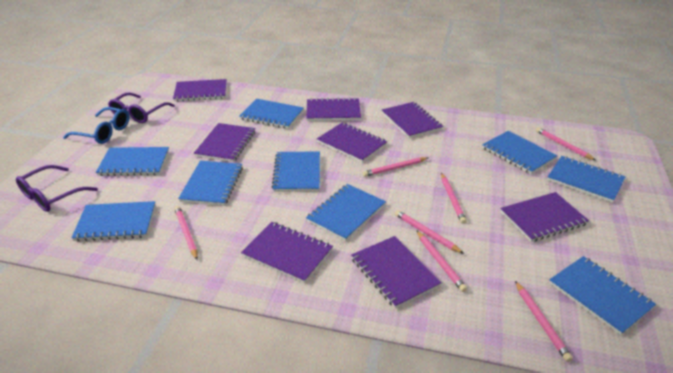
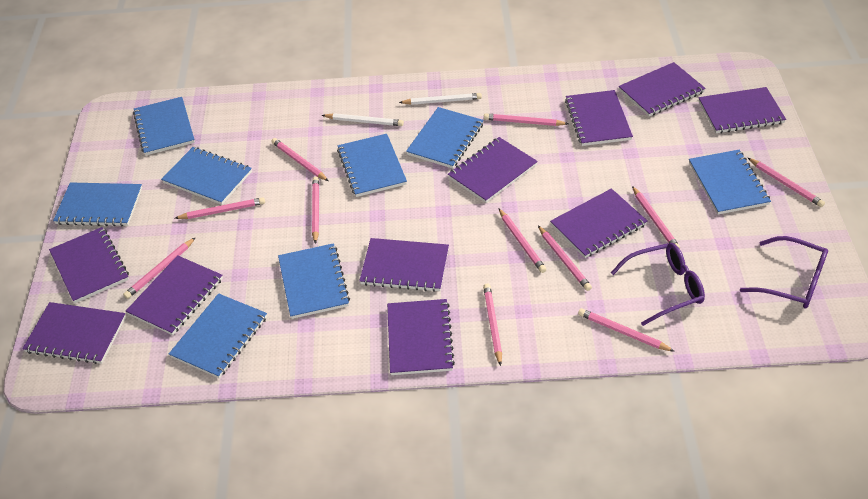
blue glasses: 1 -> 0
blue notebook: 9 -> 8
pink pencil: 7 -> 11
purple notebook: 8 -> 10
white pencil: 0 -> 2

